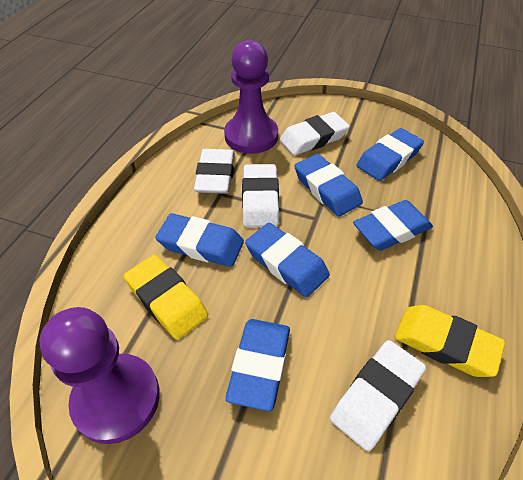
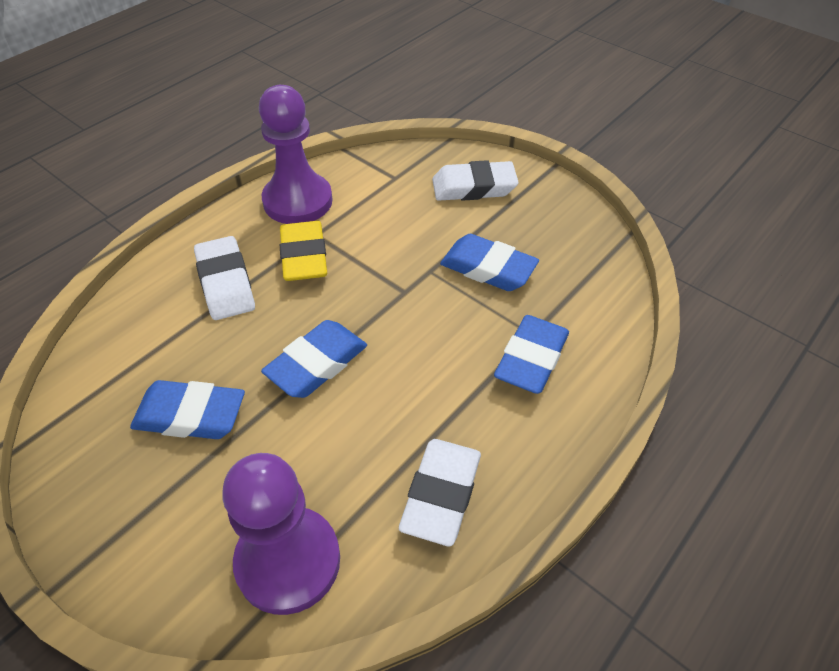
blue eraser: 6 -> 4
white eraser: 4 -> 3
yellow eraser: 2 -> 1

